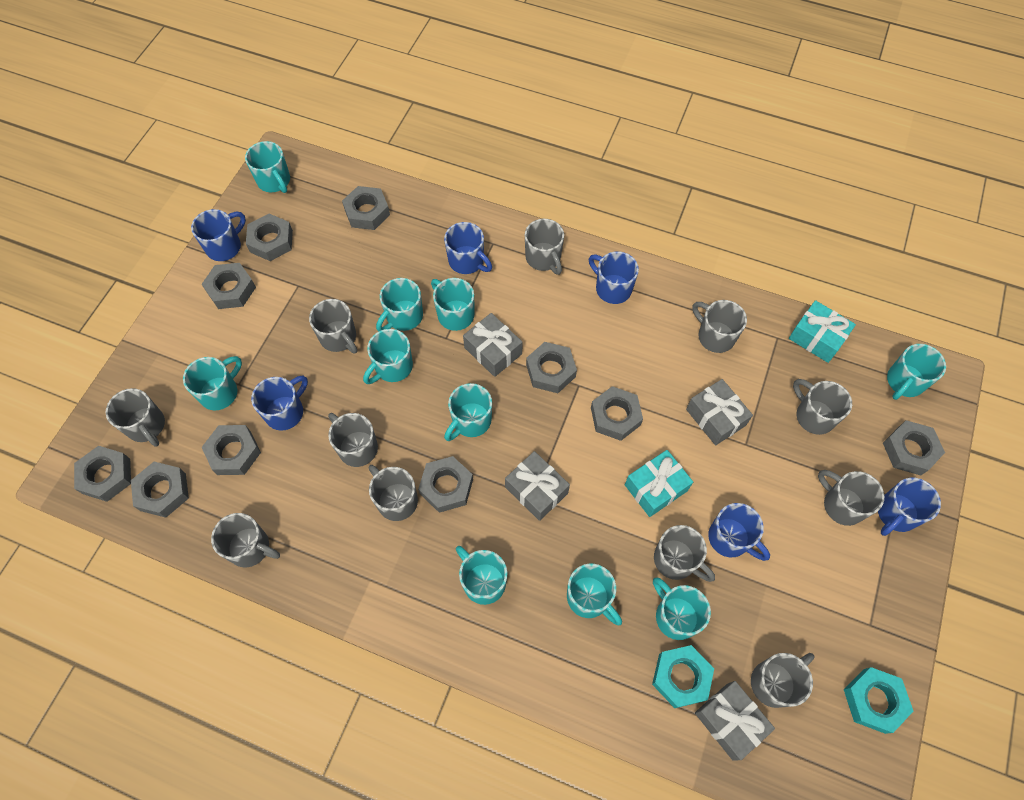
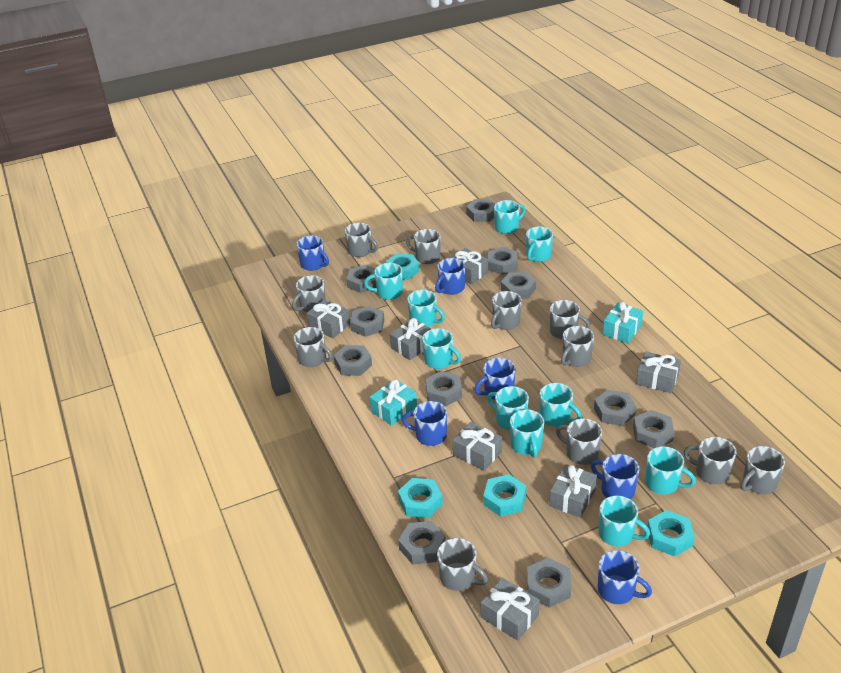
grey gift: 4 -> 7
grey nut: 10 -> 11
turquoise nut: 2 -> 4

